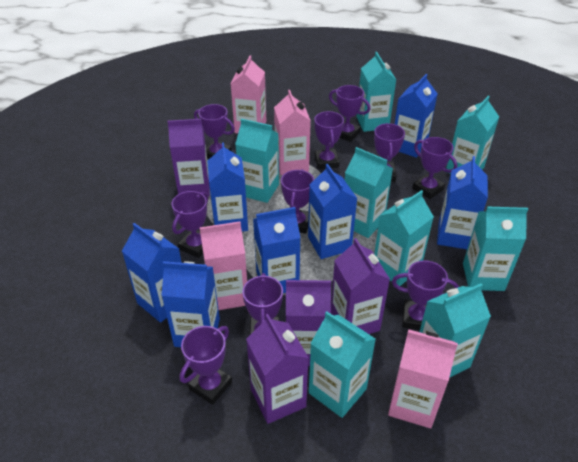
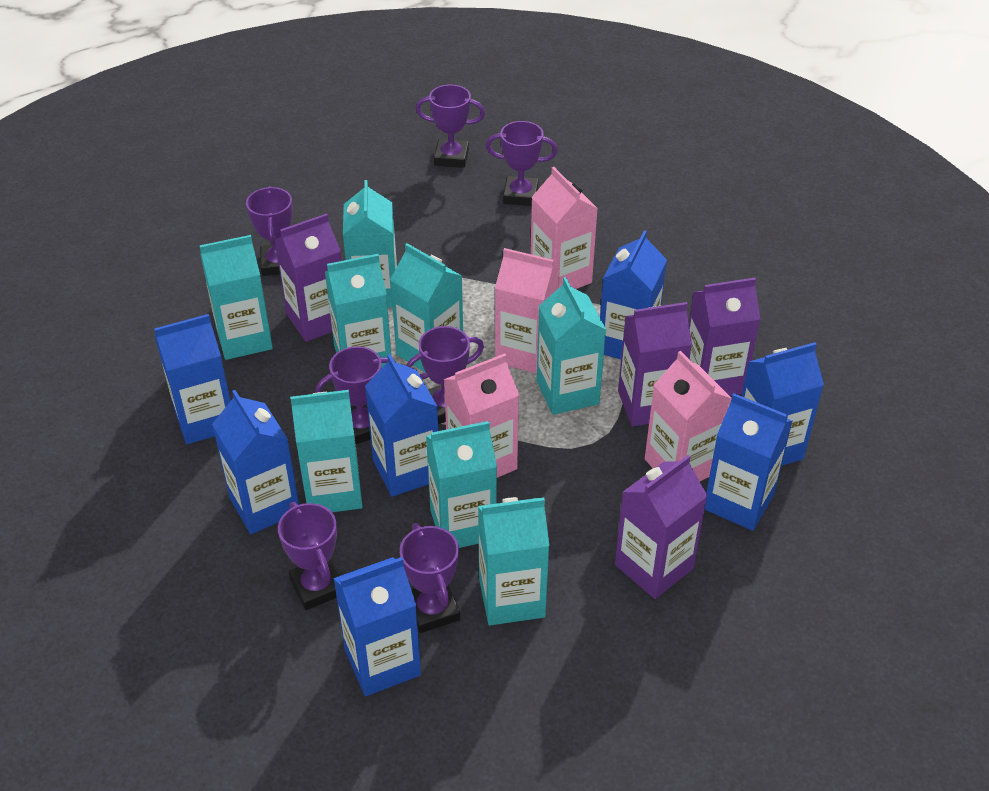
purple trophy: 10 -> 7

